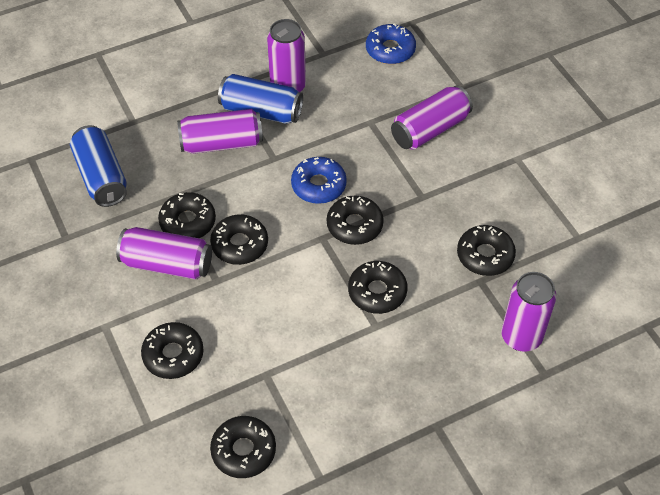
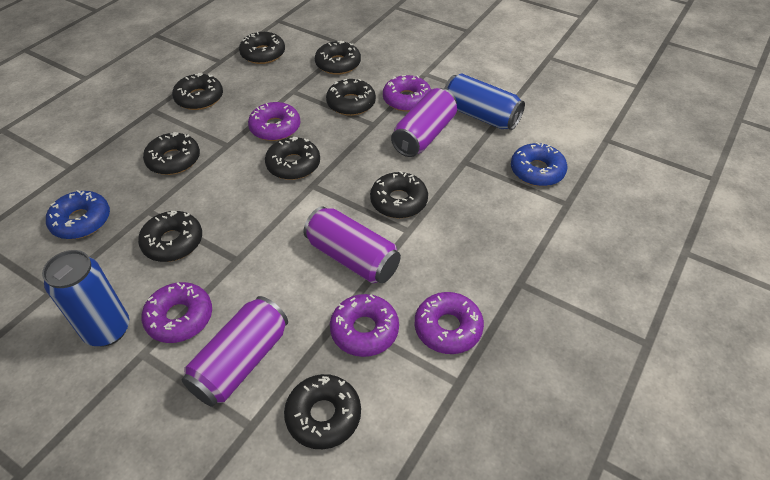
black donut: 7 -> 9
purple can: 5 -> 3
purple donut: 0 -> 5

